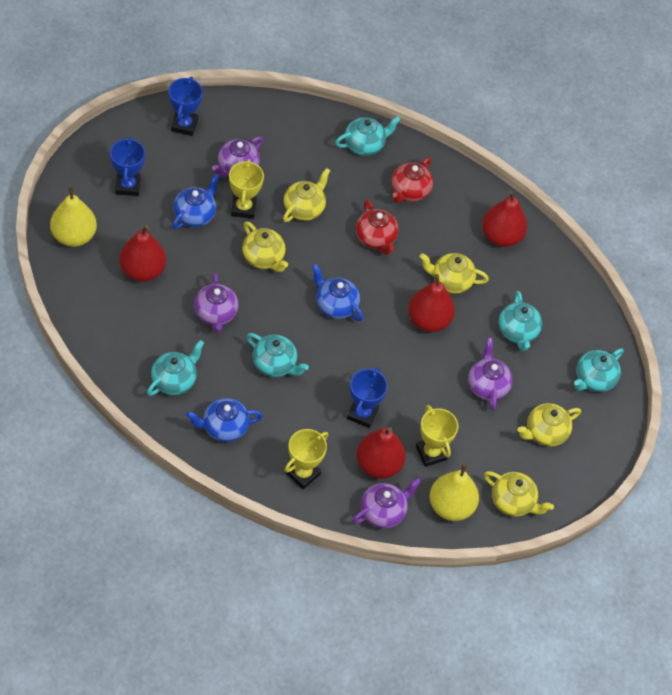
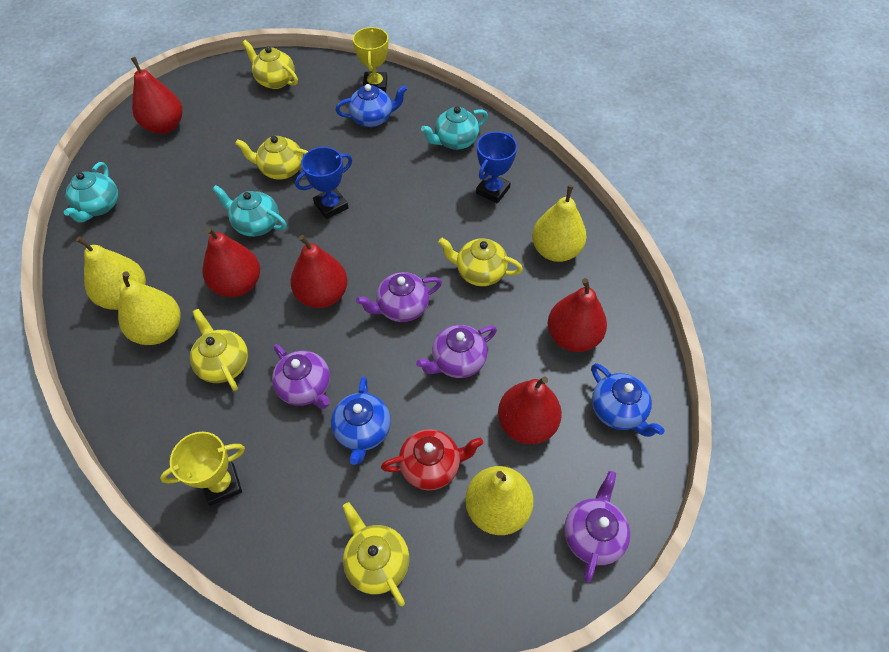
blue trophy: 3 -> 2
red pear: 4 -> 5
red teapot: 2 -> 1
turquoise teapot: 5 -> 3
yellow pear: 2 -> 4
yellow trophy: 3 -> 2

